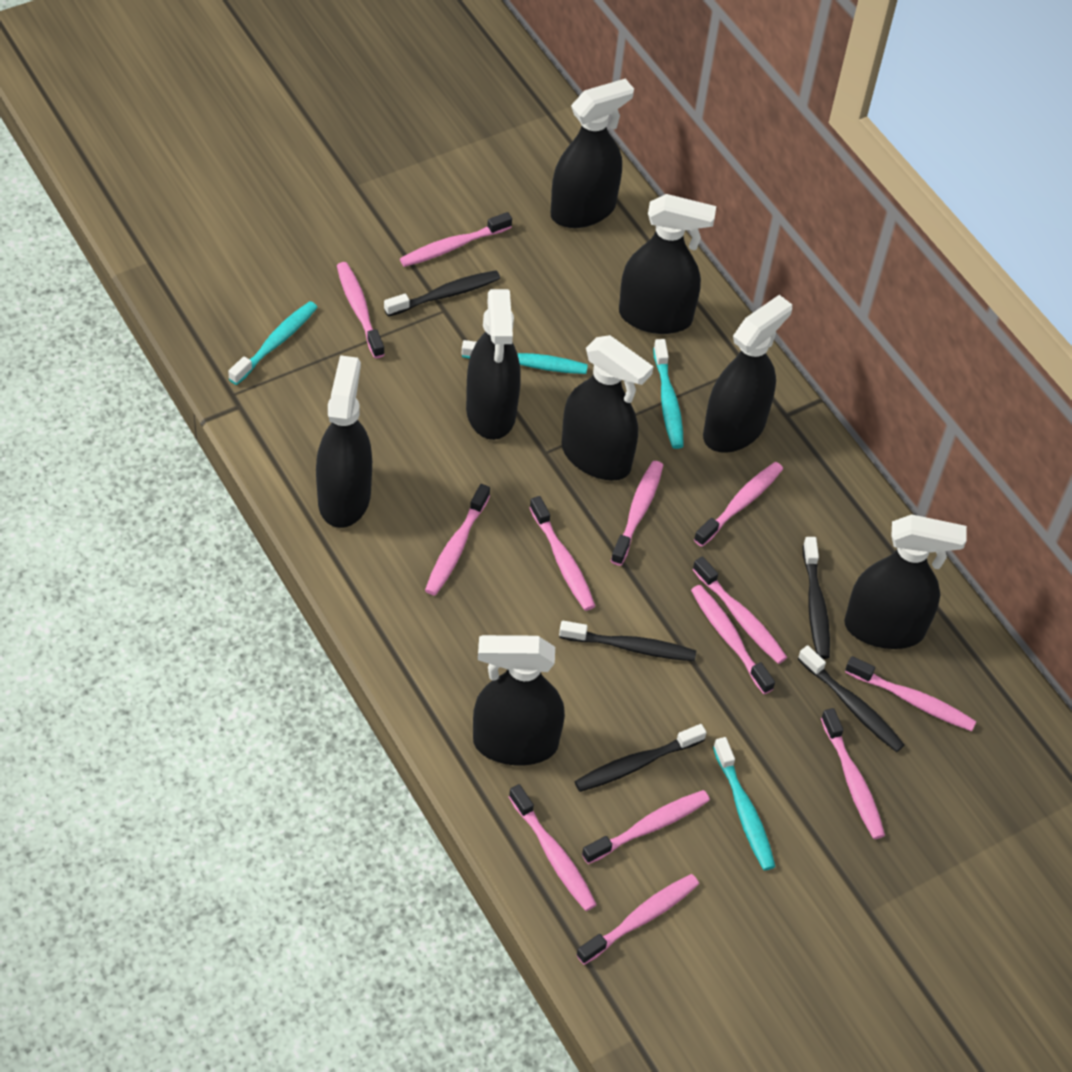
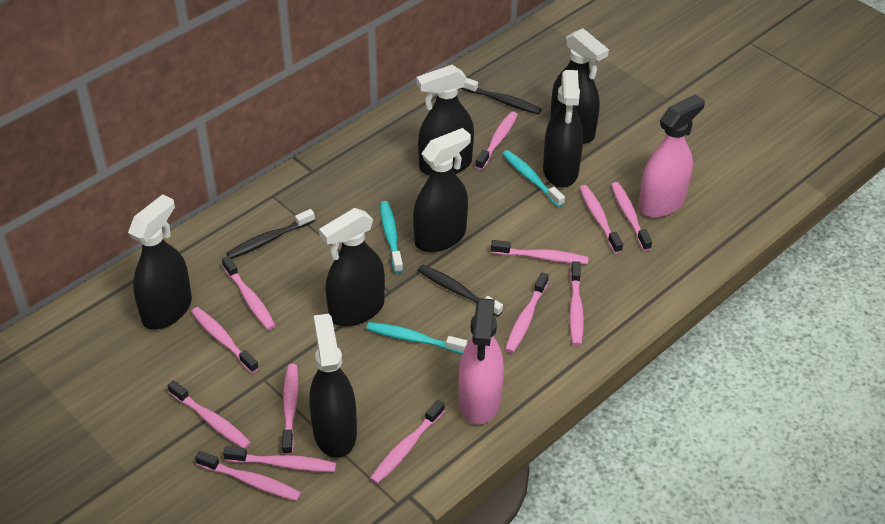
black spray bottle: 8 -> 7
black toothbrush: 5 -> 3
pink spray bottle: 0 -> 2
turquoise toothbrush: 4 -> 3

